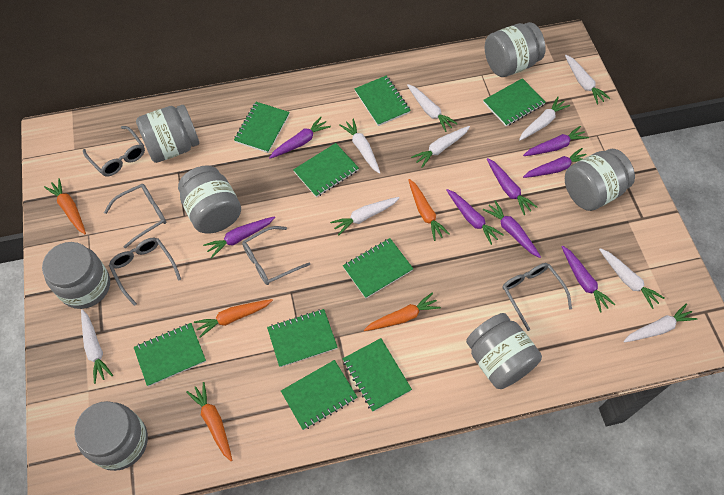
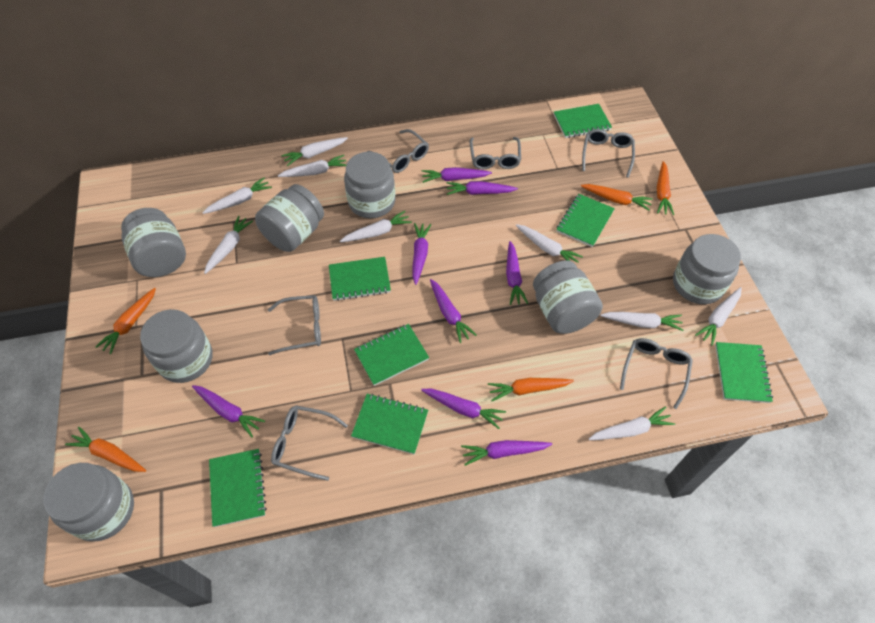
green notebook: 9 -> 7
grey glasses: 5 -> 6

